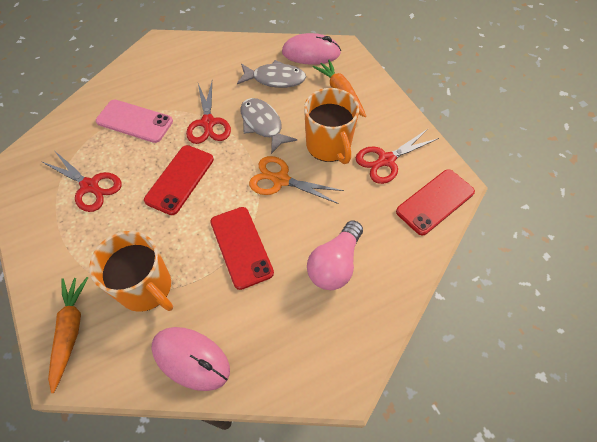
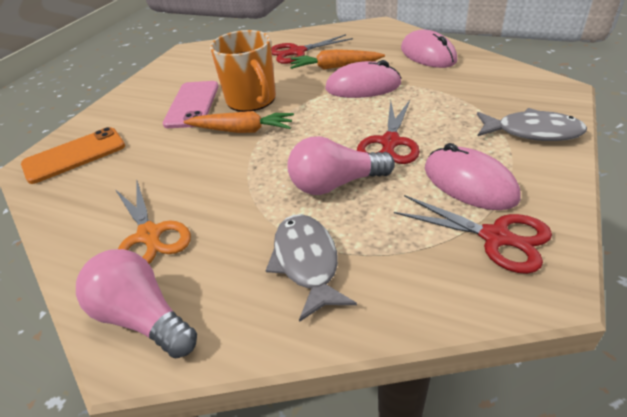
orange mug: 2 -> 1
orange phone: 0 -> 1
pink light bulb: 1 -> 2
pink mouse: 2 -> 3
red phone: 3 -> 0

